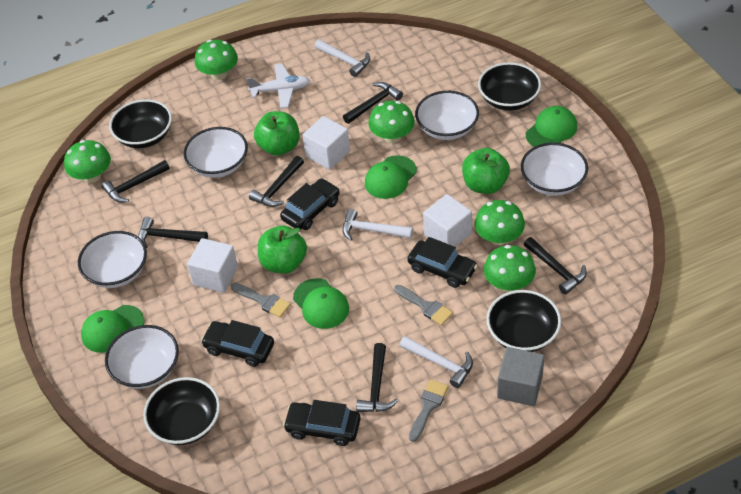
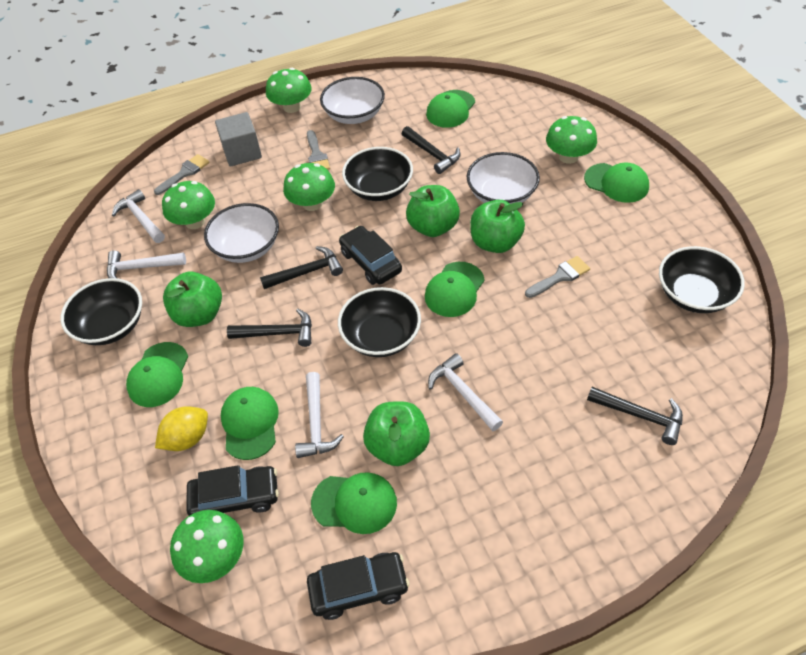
black car: 4 -> 3
black hammer: 6 -> 4
green apple: 3 -> 4
green cap: 4 -> 6
white bowl: 5 -> 3
white cube: 3 -> 0
white hammer: 3 -> 4
white plane: 1 -> 0
yellow lemon: 0 -> 1

